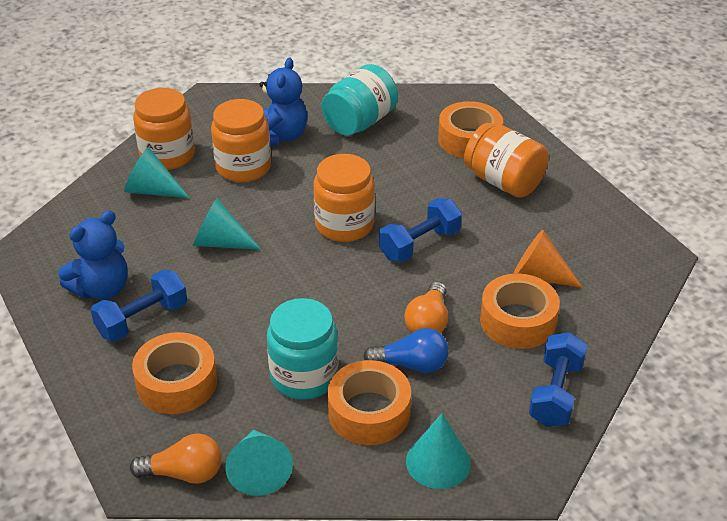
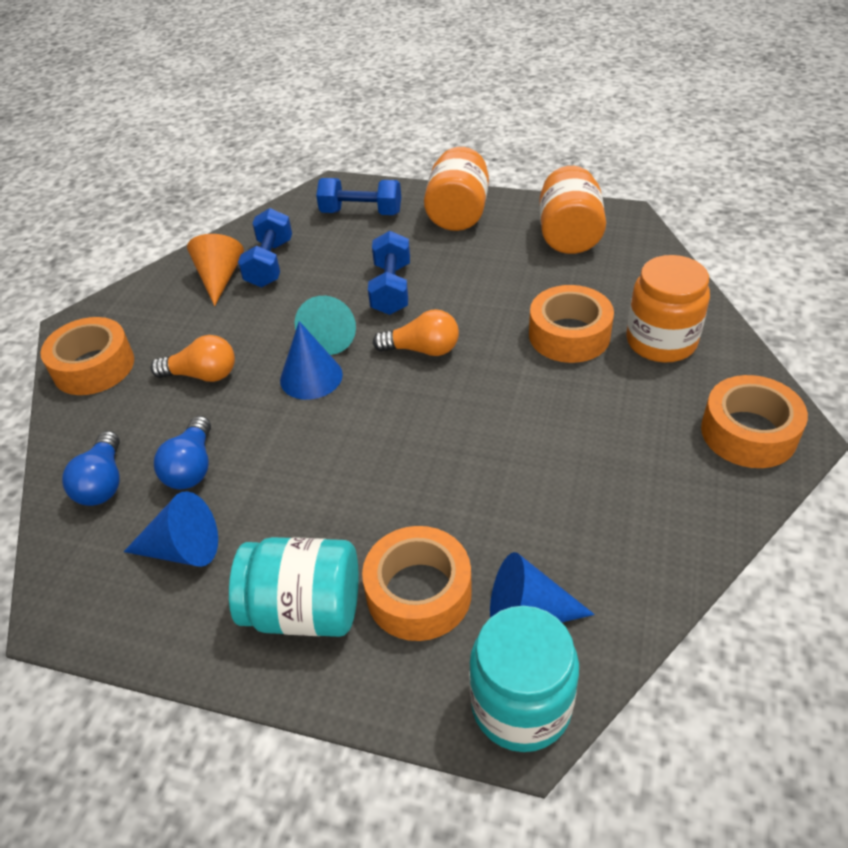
blue cone: 0 -> 3
blue light bulb: 1 -> 2
blue teddy bear: 2 -> 0
orange jar: 4 -> 3
turquoise cone: 4 -> 1

